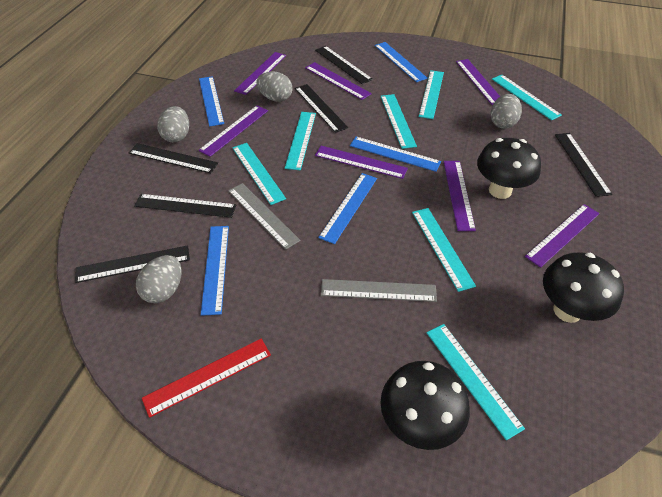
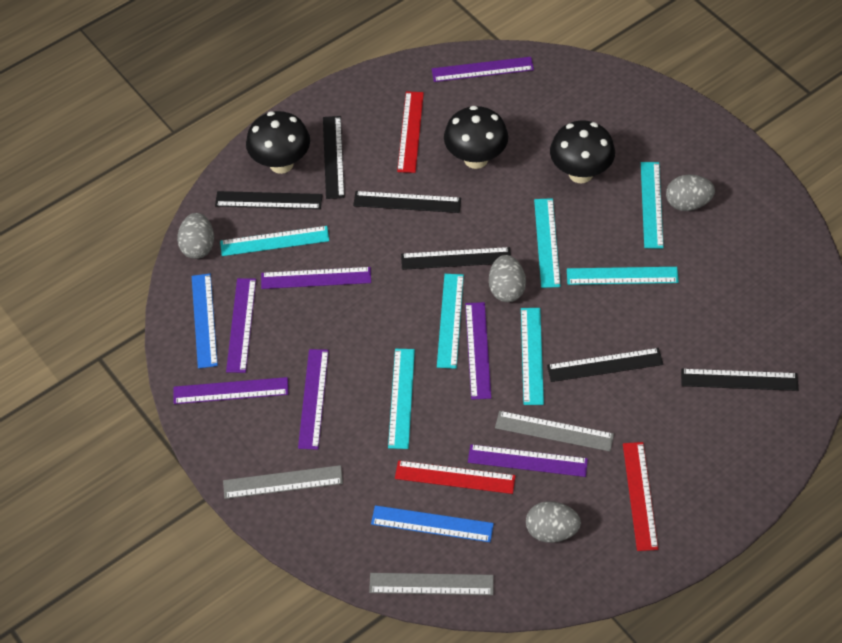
blue ruler: 5 -> 2
grey ruler: 2 -> 3
red ruler: 1 -> 3

